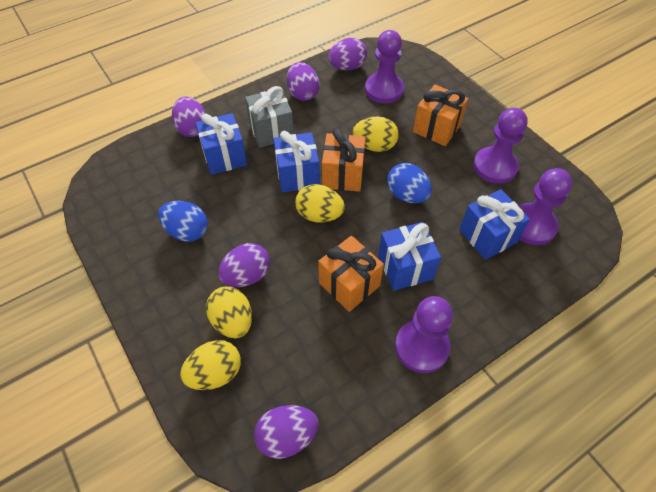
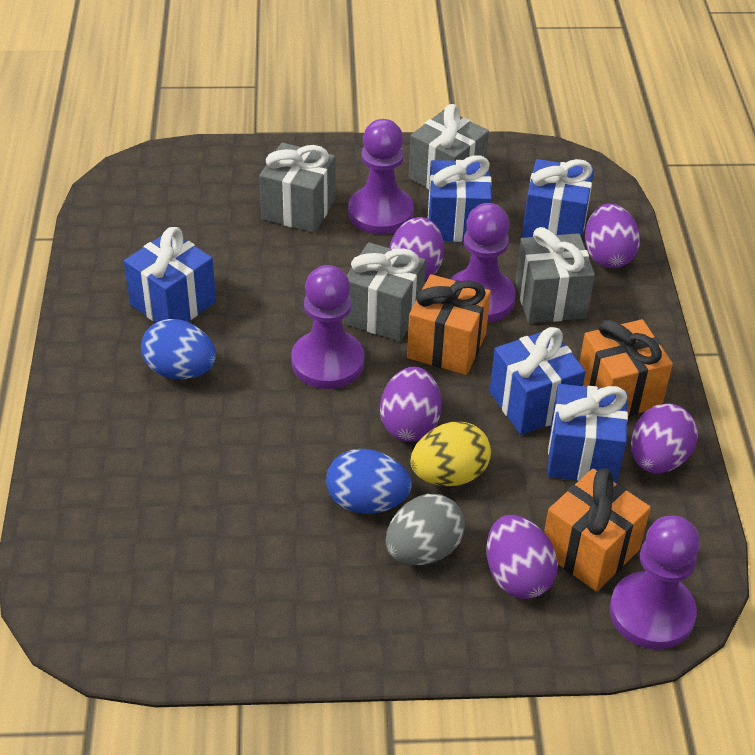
blue gift: 4 -> 5
grey egg: 0 -> 1
grey gift: 1 -> 4
yellow egg: 4 -> 1

